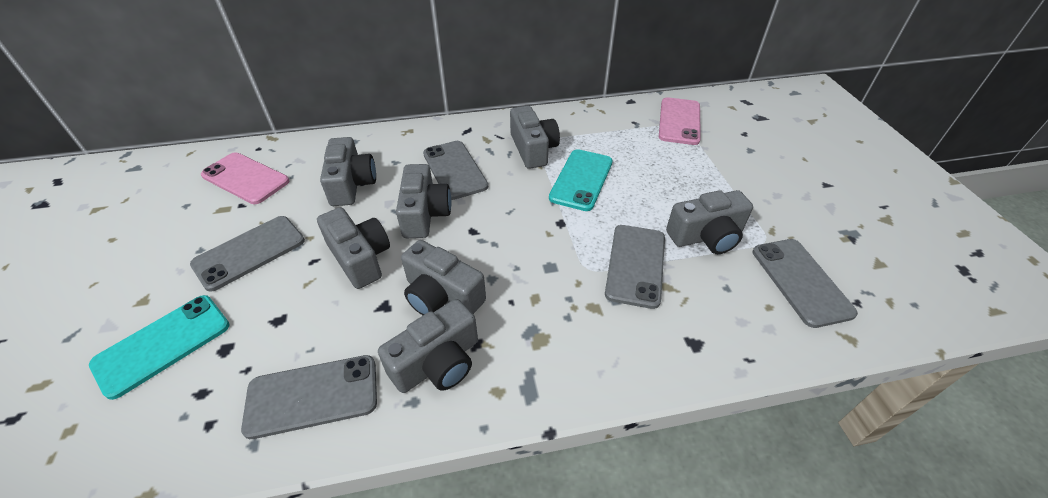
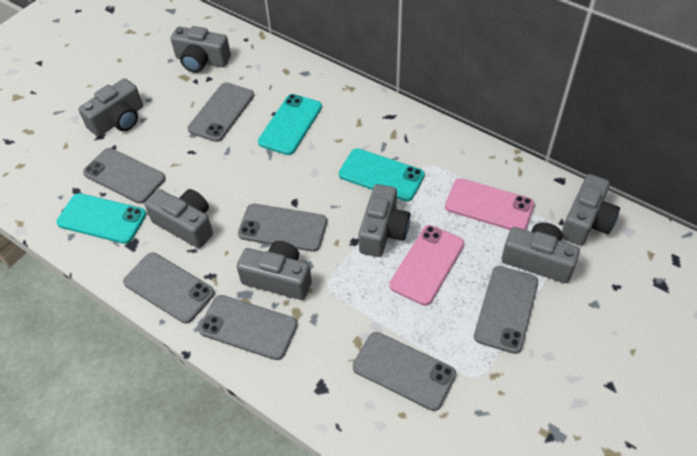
grey phone: 5 -> 7
turquoise phone: 2 -> 3

